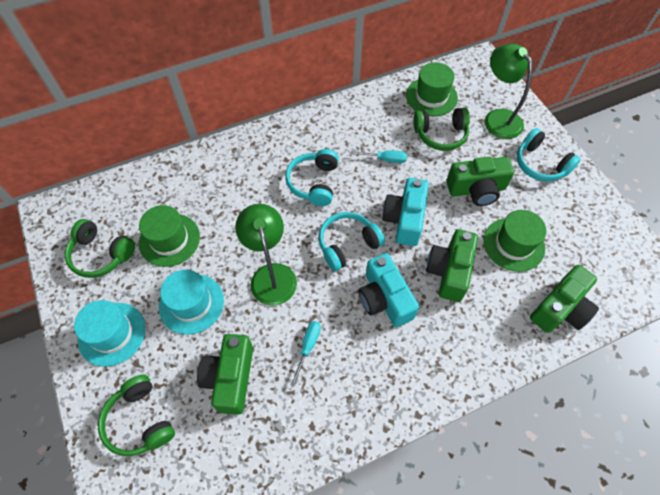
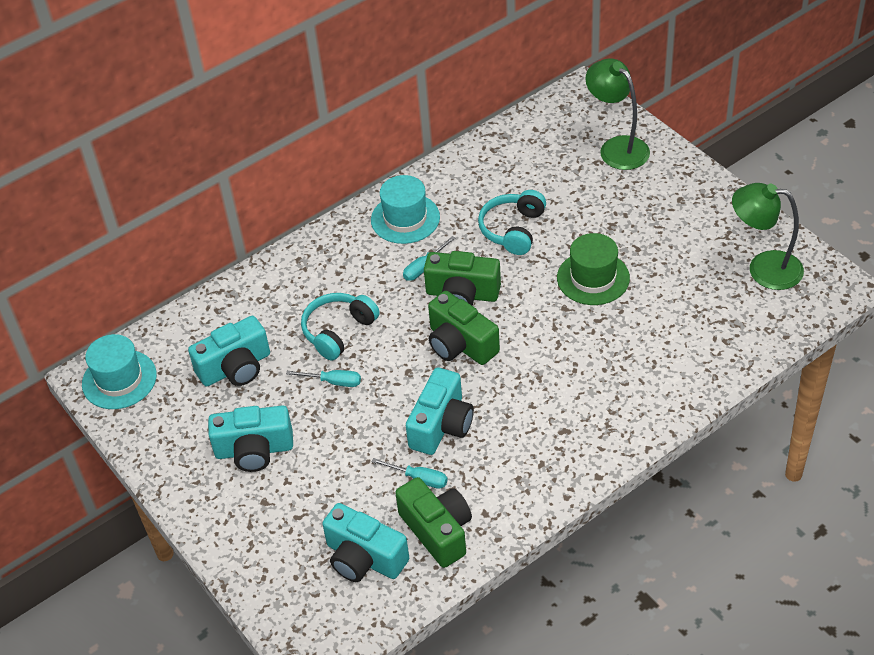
green camera: 4 -> 3
green hat: 3 -> 1
green headphones: 3 -> 0
turquoise camera: 2 -> 4
turquoise headphones: 3 -> 2
turquoise screwdriver: 2 -> 3

